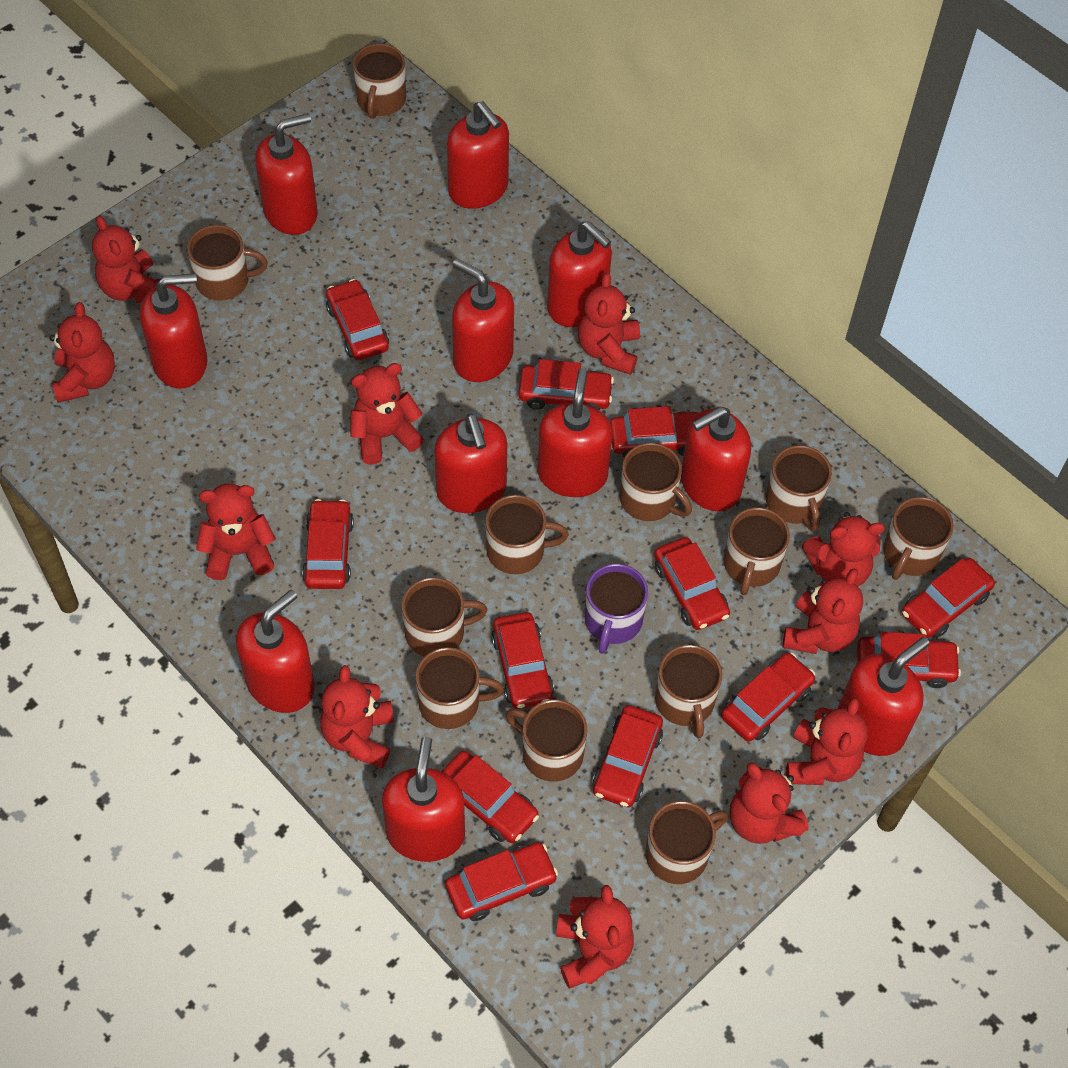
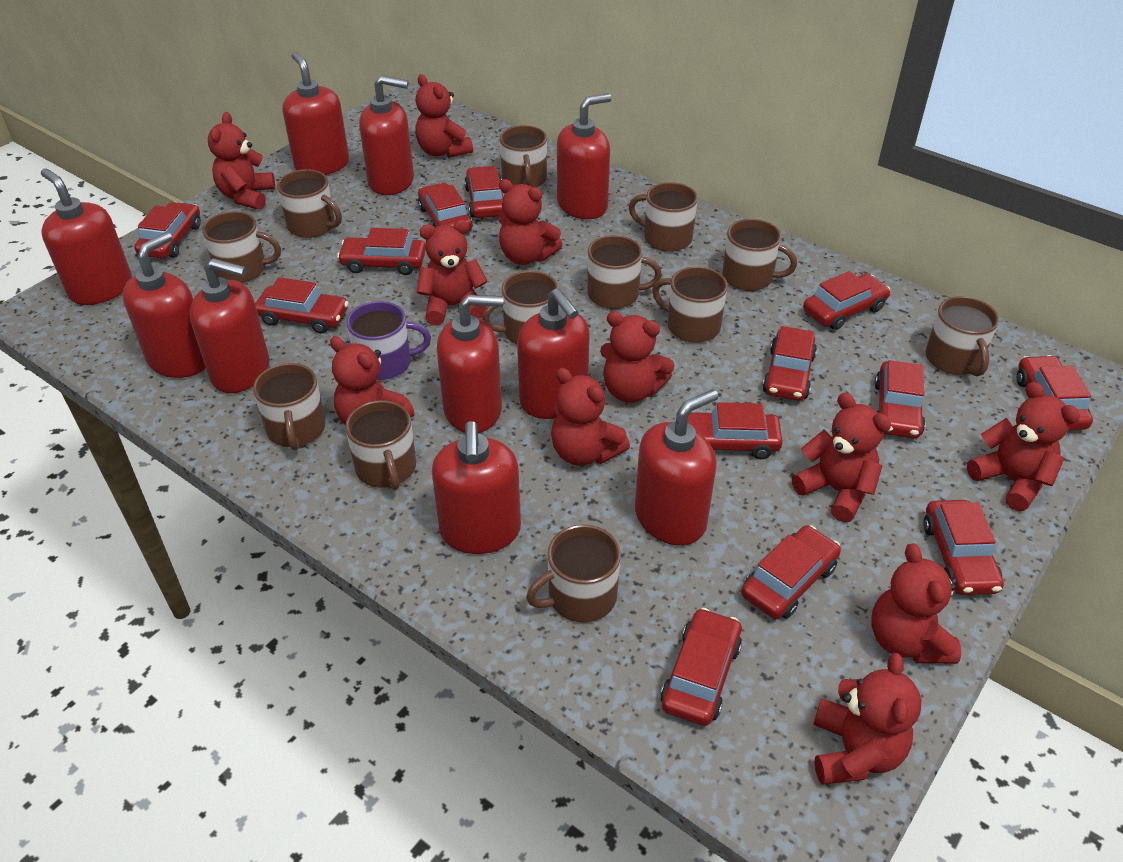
red car: 12 -> 13
red soap dispenser: 11 -> 10

